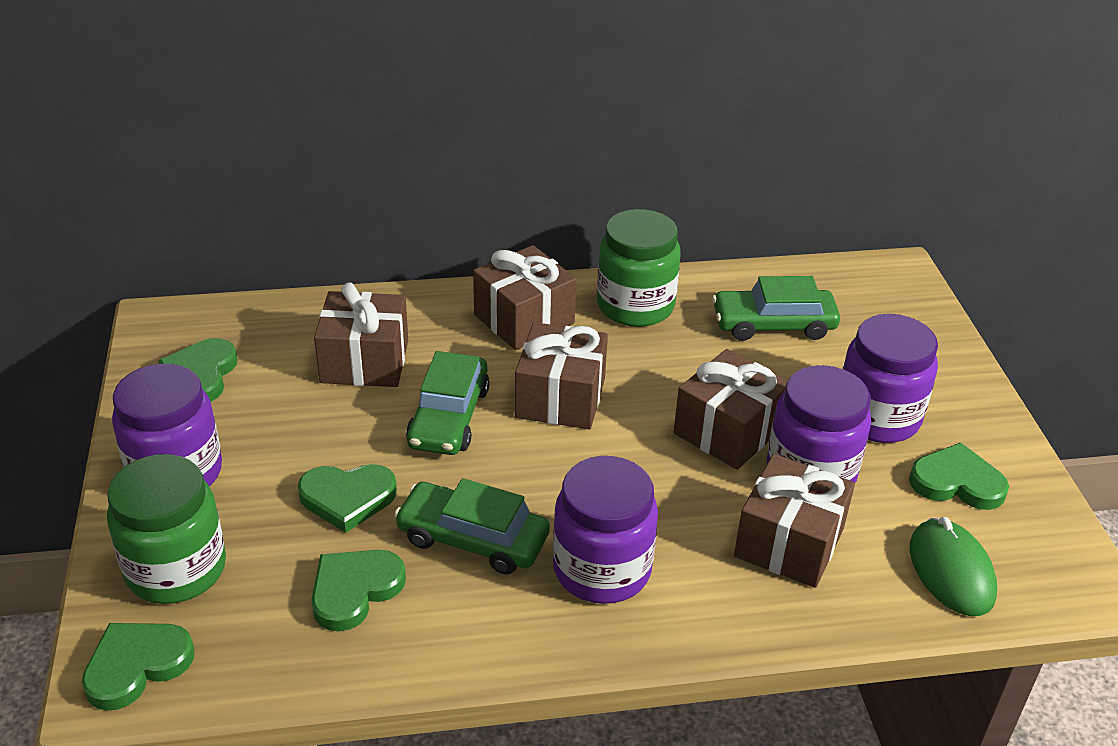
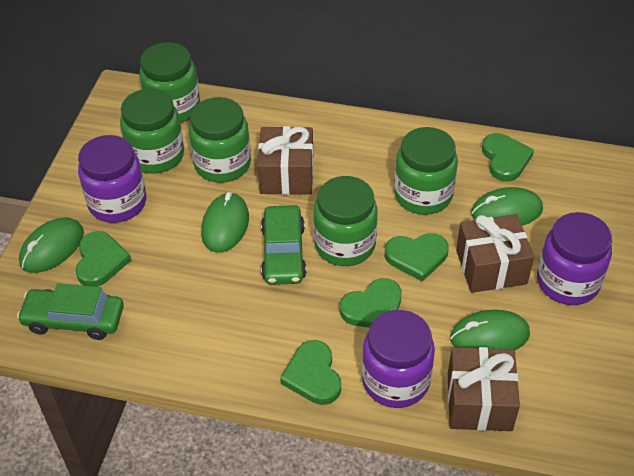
brown gift: 5 -> 3
green car: 3 -> 2
green jar: 2 -> 5
green mouse: 1 -> 4
purple jar: 4 -> 3

